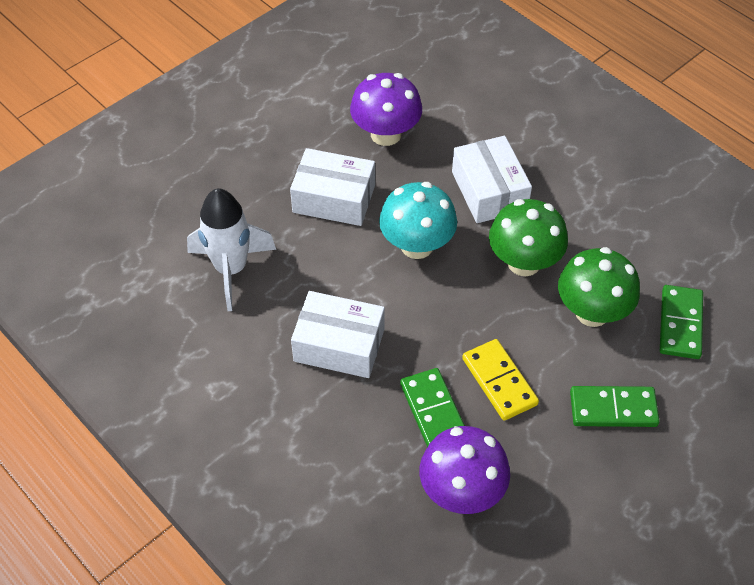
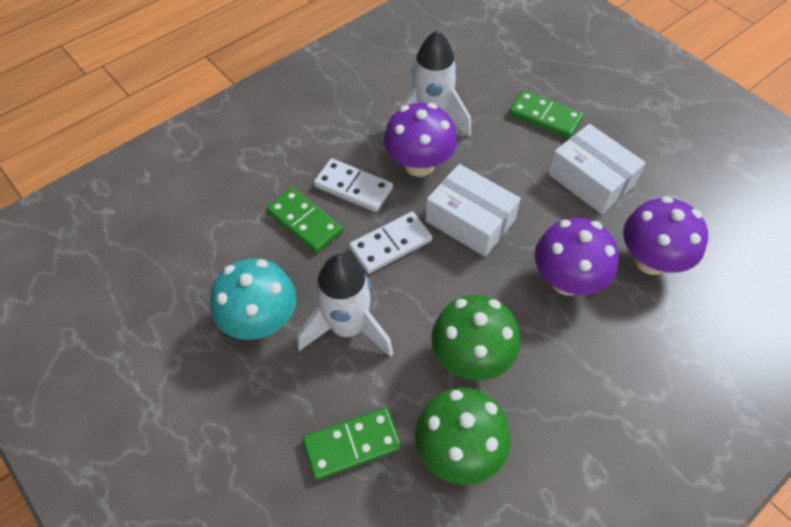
purple mushroom: 2 -> 3
white box: 3 -> 2
white domino: 0 -> 2
white rocket: 1 -> 2
yellow domino: 1 -> 0

